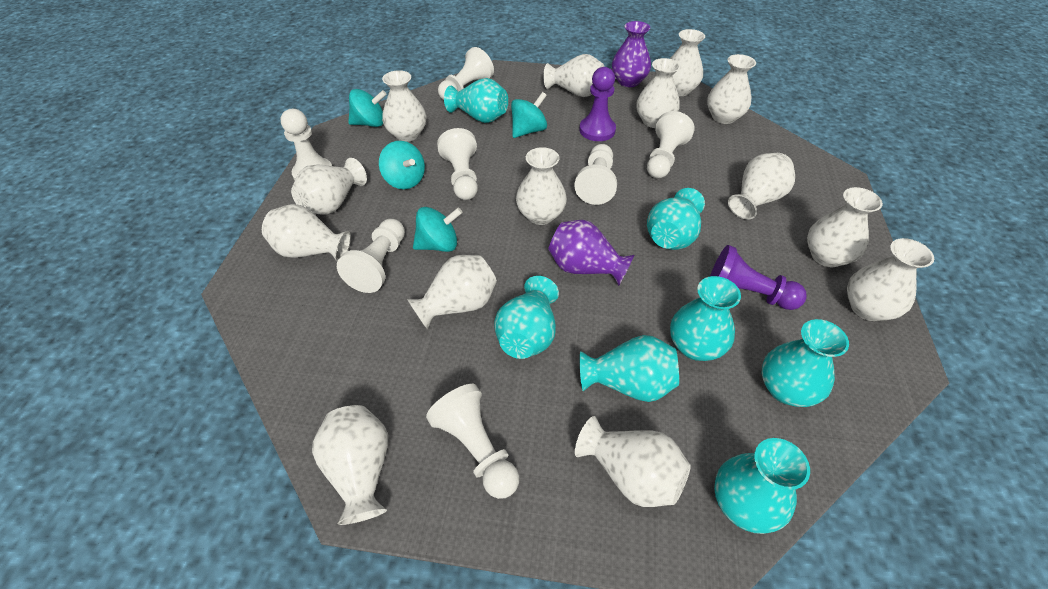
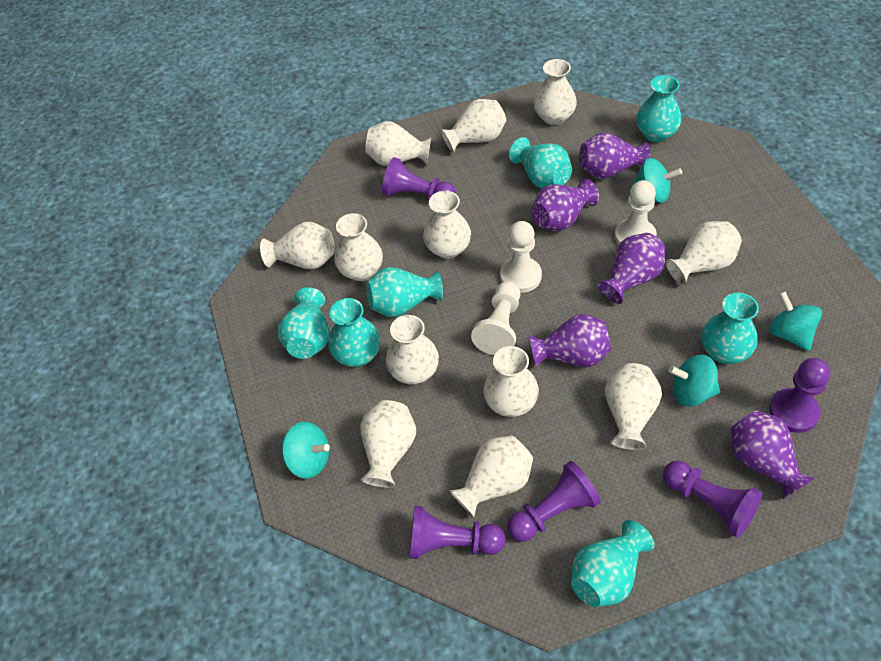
purple pawn: 2 -> 5
purple vase: 2 -> 5
white pawn: 7 -> 3
white vase: 14 -> 12

